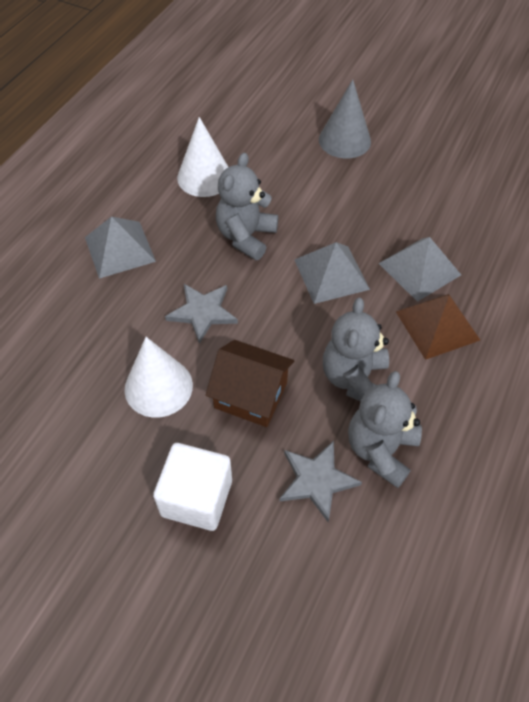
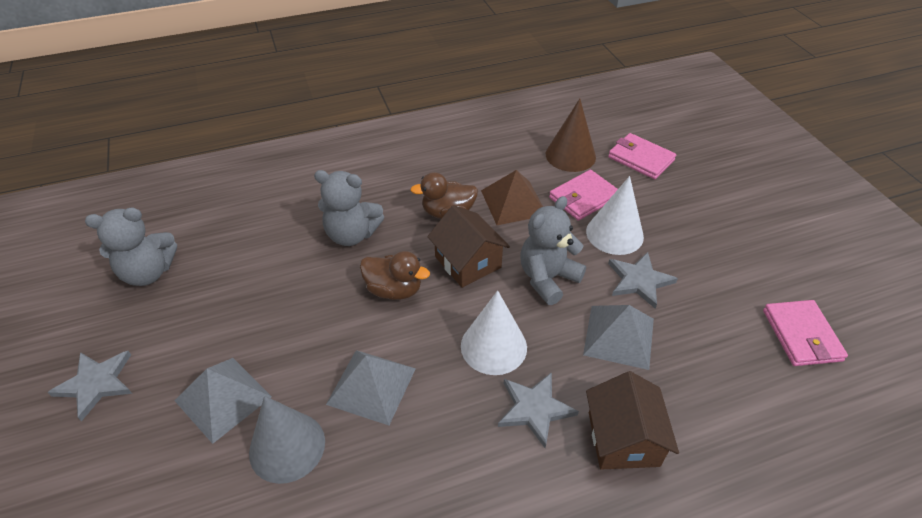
brown cone: 0 -> 1
brown duck: 0 -> 2
brown house: 1 -> 2
grey star: 2 -> 3
pink wallet: 0 -> 3
white cube: 1 -> 0

